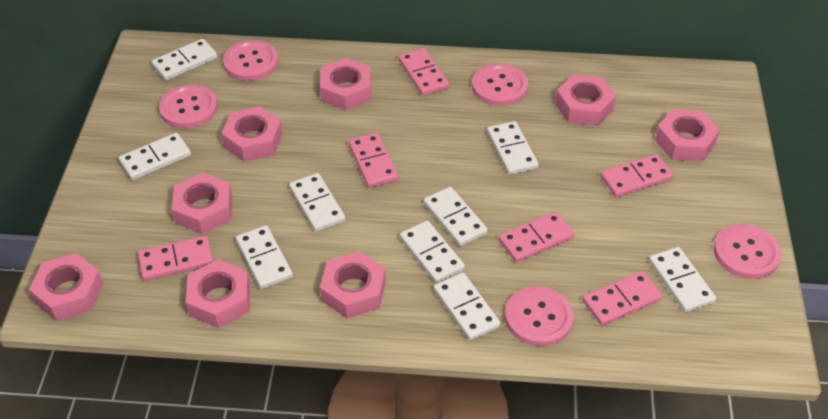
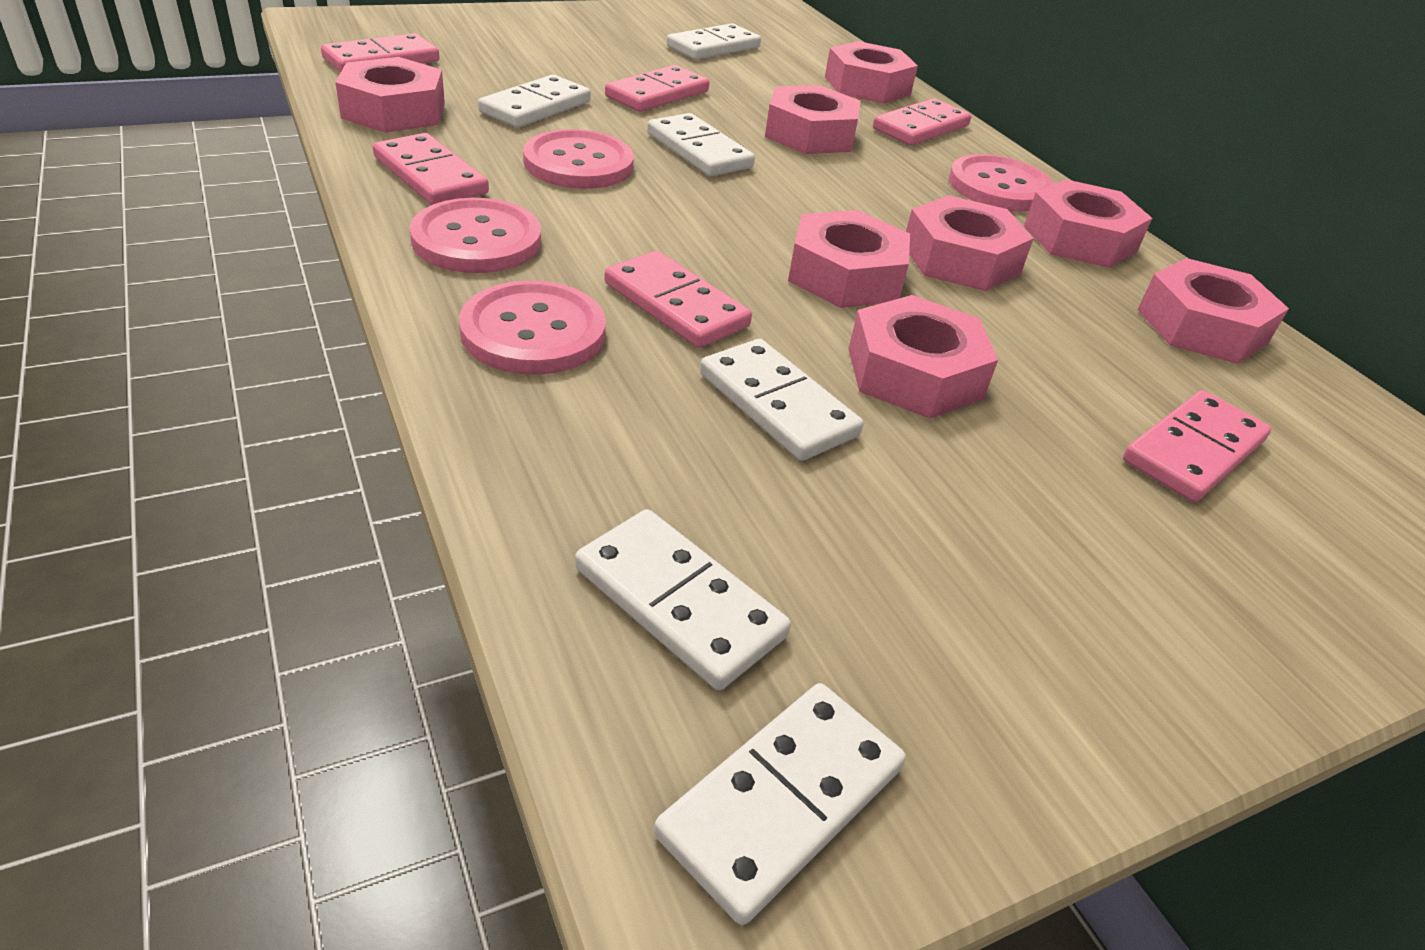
pink button: 5 -> 4
white domino: 9 -> 6

